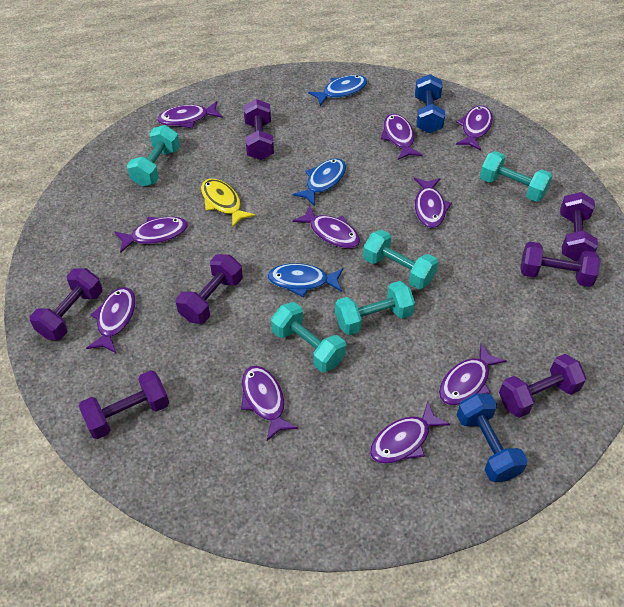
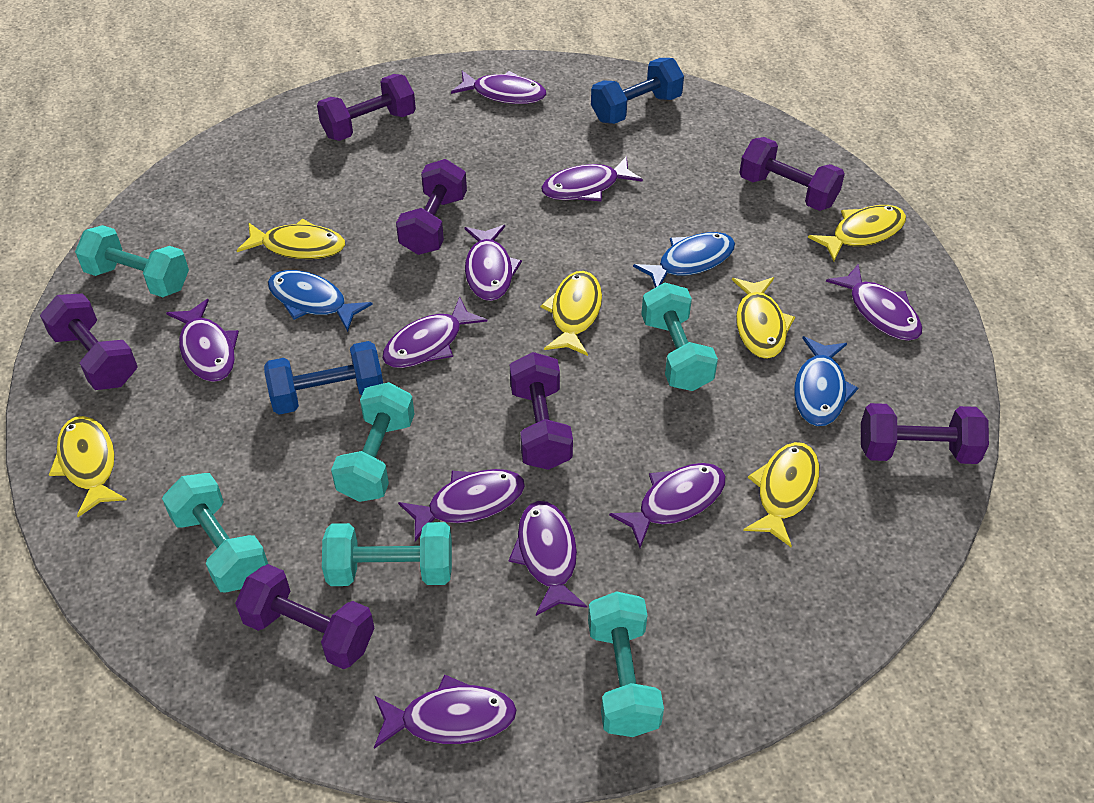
turquoise dumbbell: 5 -> 6
yellow fish: 1 -> 6

